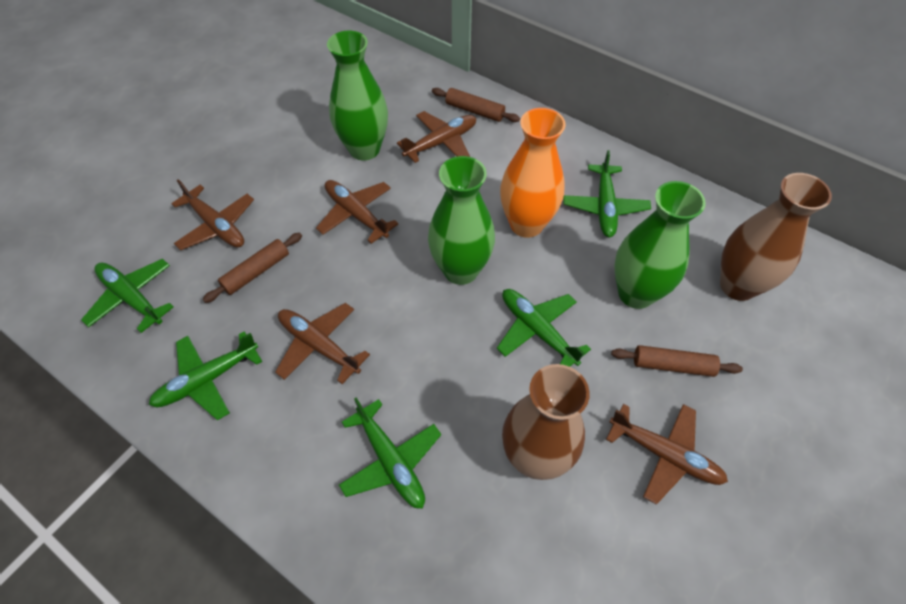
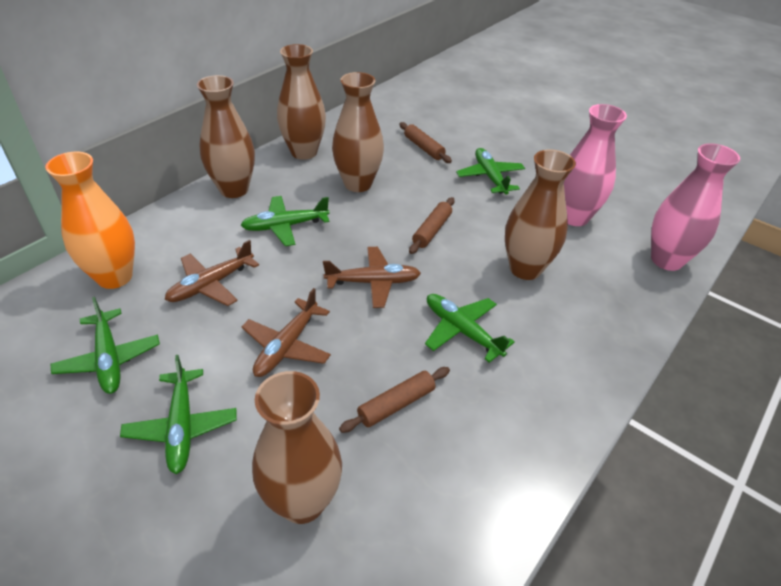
brown plane: 5 -> 3
brown vase: 2 -> 5
green vase: 3 -> 0
pink vase: 0 -> 2

